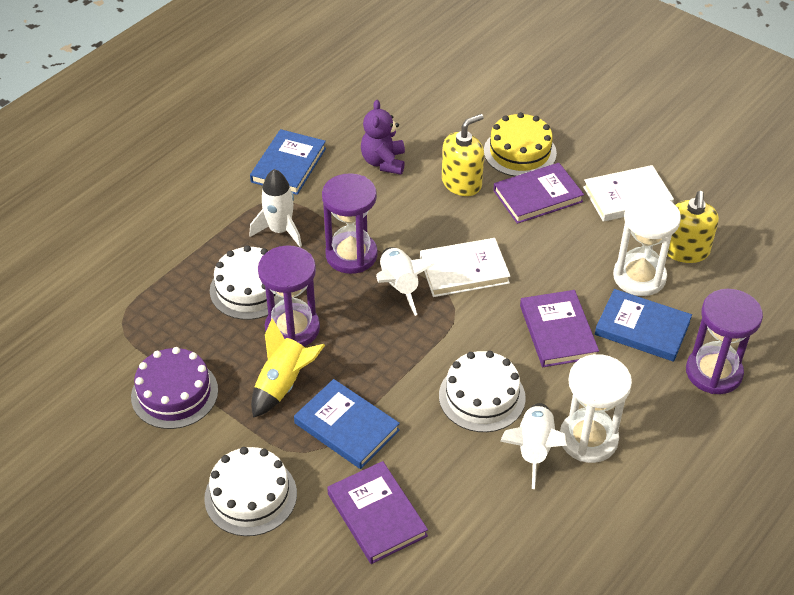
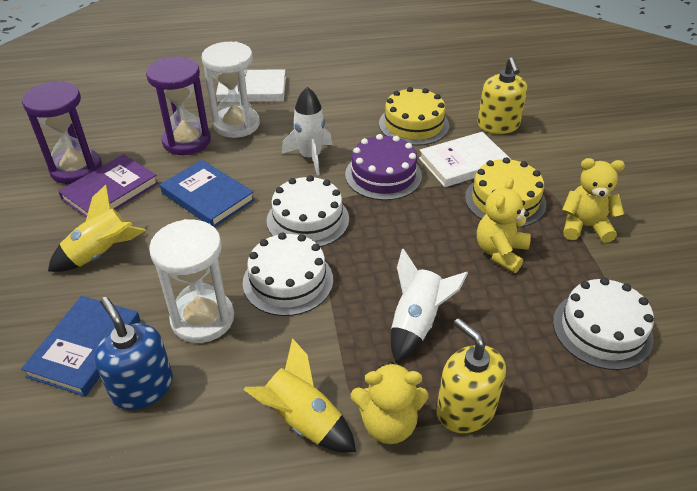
blue book: 3 -> 2
blue soap dispenser: 0 -> 1
purple book: 3 -> 1
purple hourglass: 3 -> 2
purple teddy bear: 1 -> 0
white rocket: 3 -> 2
yellow cake: 1 -> 2
yellow rocket: 1 -> 2
yellow teddy bear: 0 -> 3

